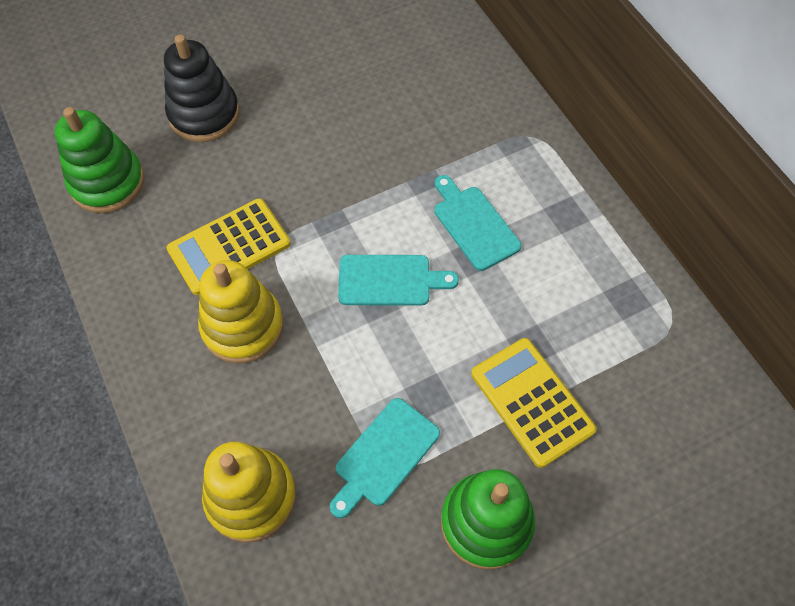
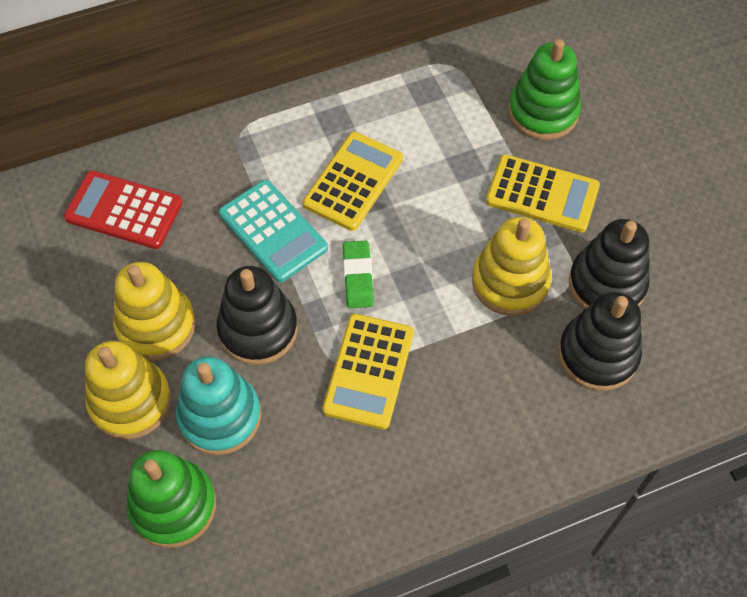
black stacking toy: 1 -> 3
green eraser: 0 -> 1
red calculator: 0 -> 1
turquoise calculator: 0 -> 1
turquoise cutting board: 3 -> 0
turquoise stacking toy: 0 -> 1
yellow calculator: 2 -> 3
yellow stacking toy: 2 -> 3

